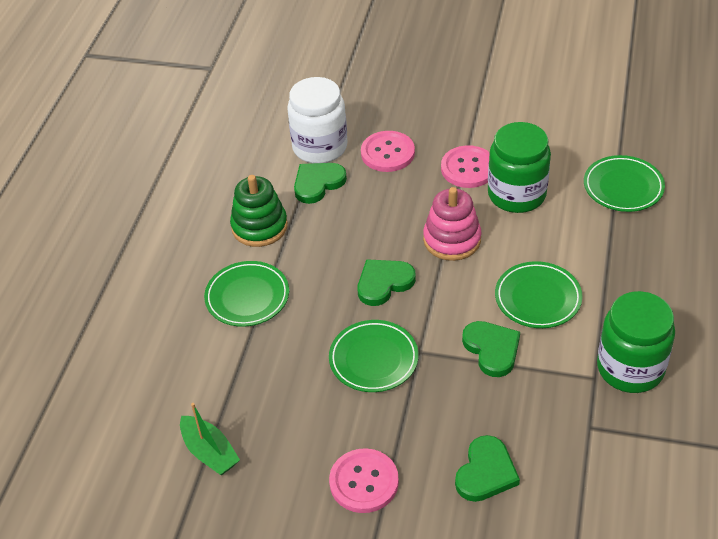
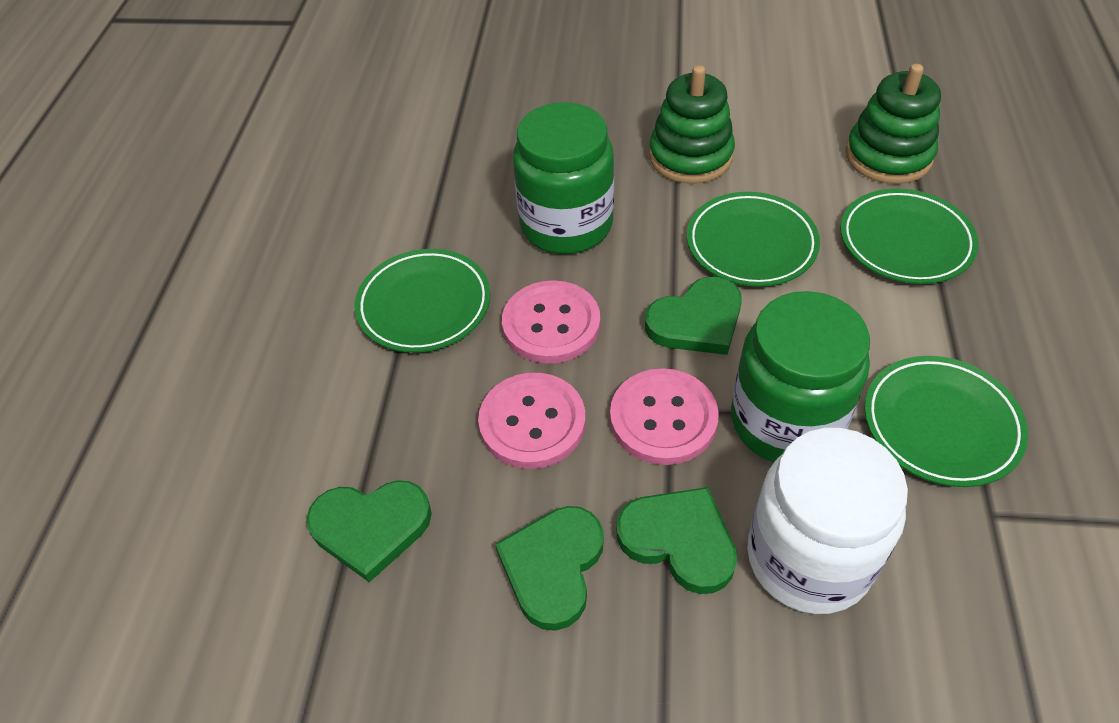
green boat: 1 -> 0
green stacking toy: 1 -> 2
pink stacking toy: 1 -> 0

